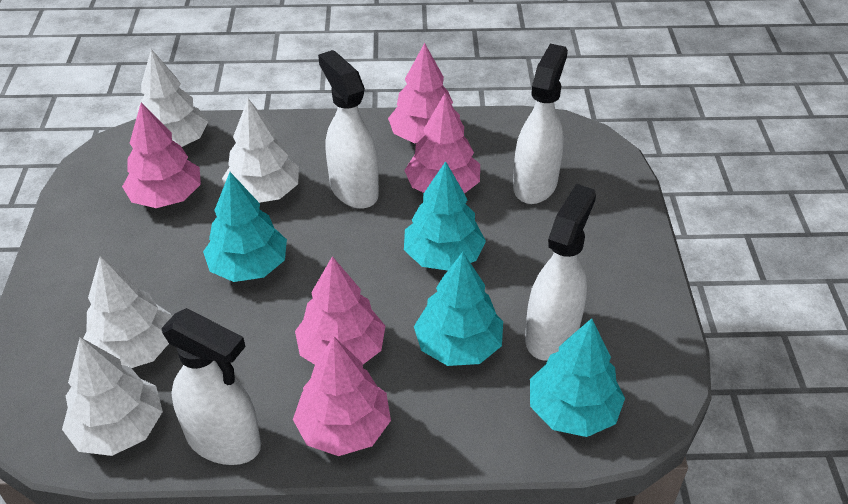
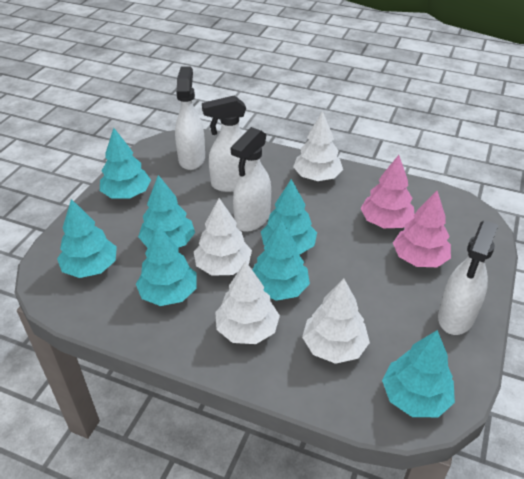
pink tree: 5 -> 2
turquoise tree: 4 -> 7

